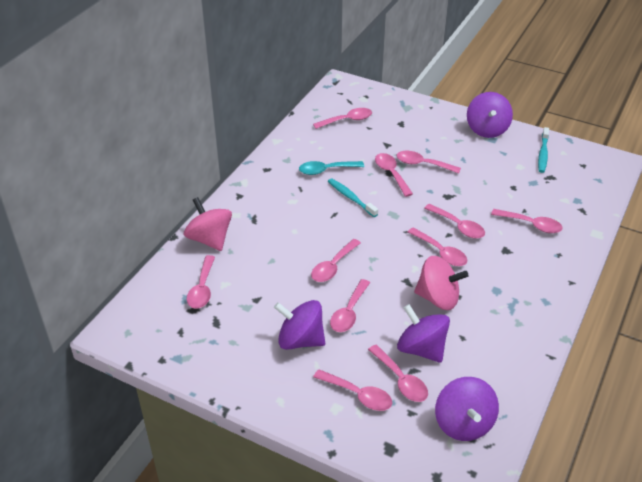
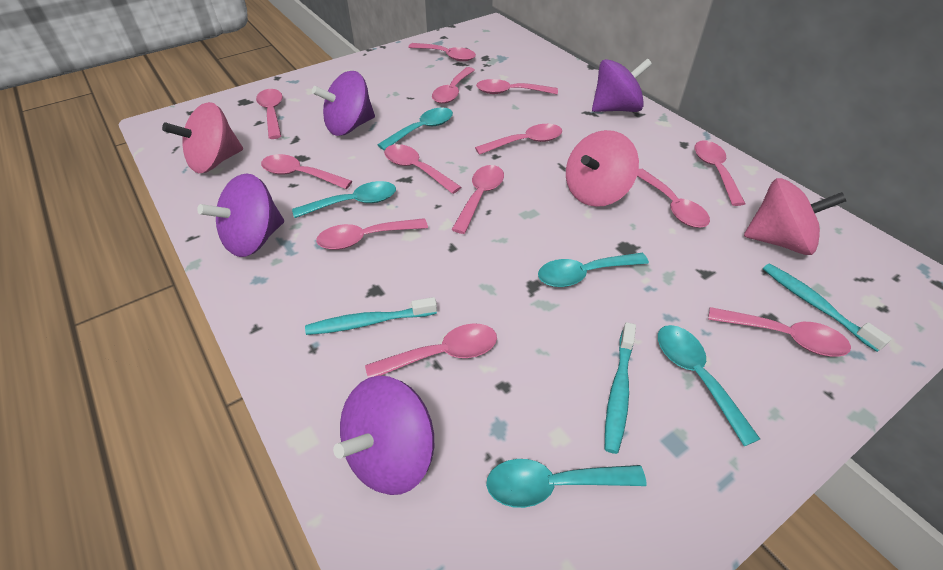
pink spinning top: 2 -> 3
pink spoon: 11 -> 13
turquoise spoon: 1 -> 5
turquoise toothbrush: 2 -> 3

